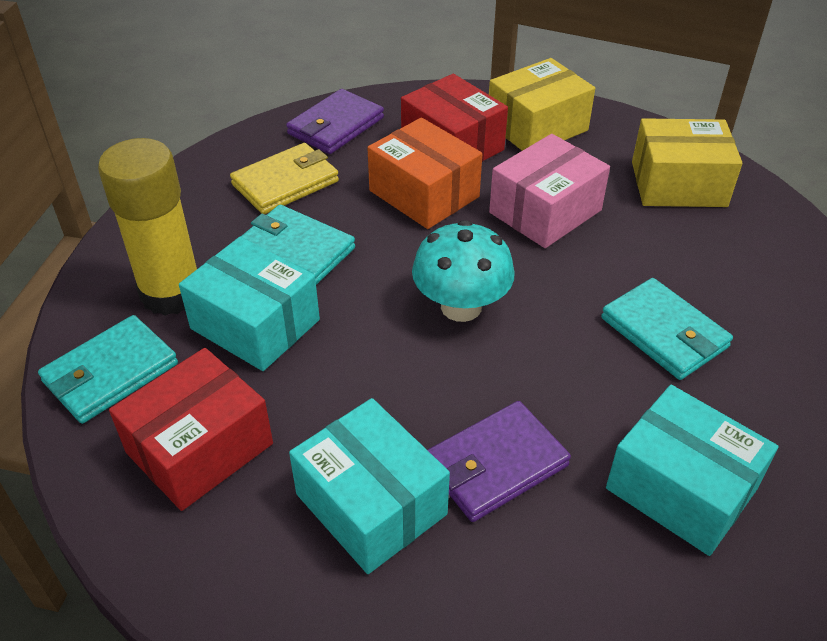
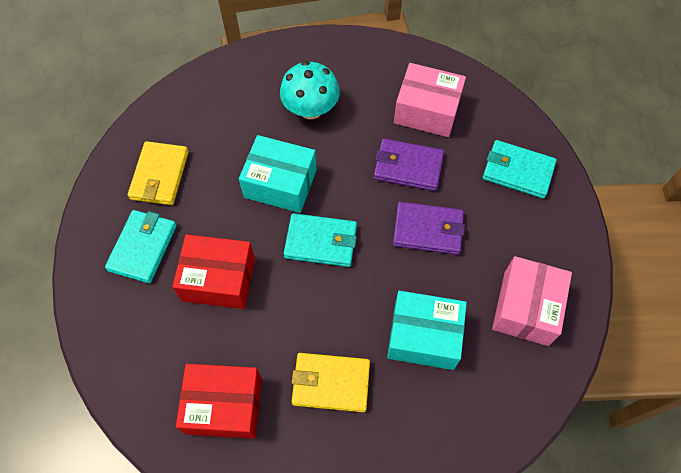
orange box: 1 -> 0
pink box: 1 -> 2
turquoise box: 3 -> 2
yellow box: 2 -> 0
yellow glue stick: 1 -> 0
yellow wallet: 1 -> 2

